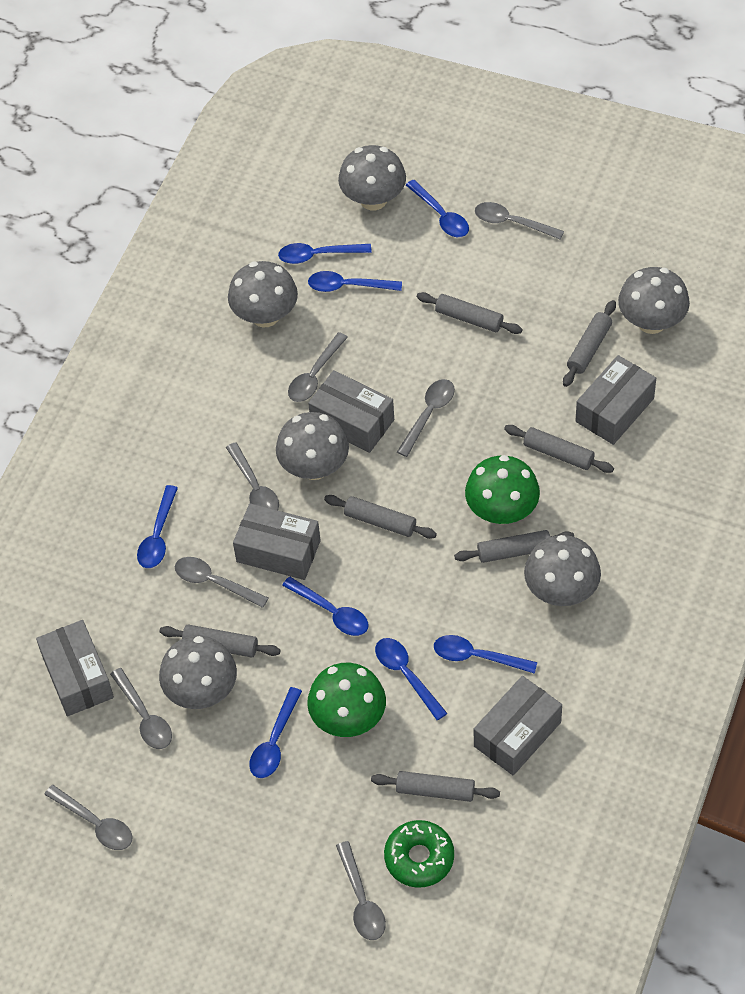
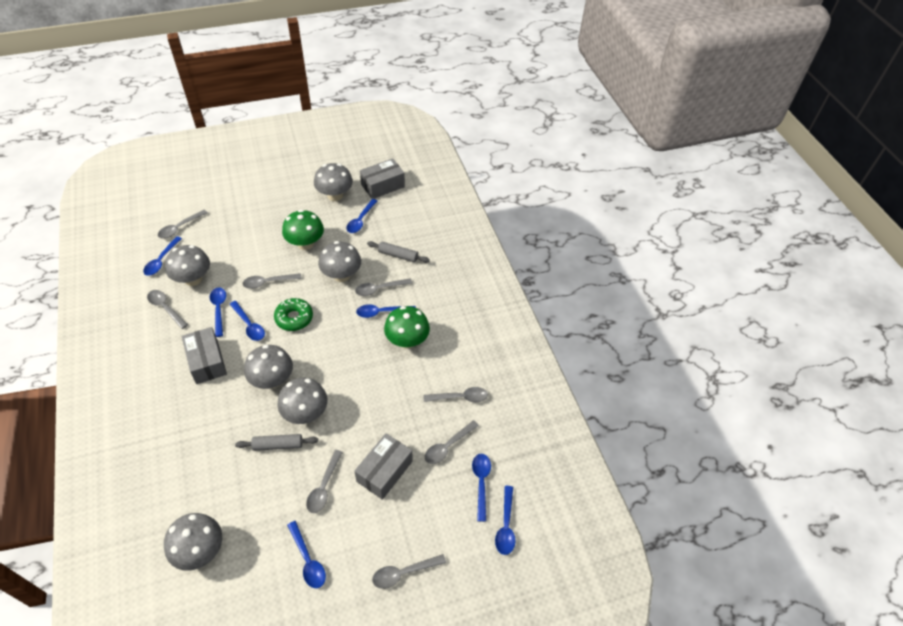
grey box: 5 -> 3
grey rolling pin: 7 -> 2

